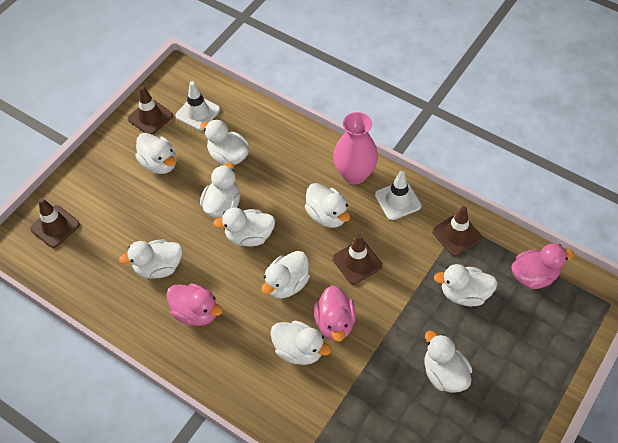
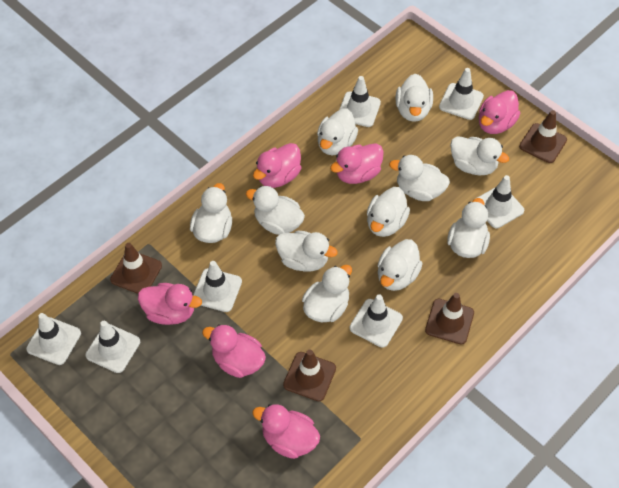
pink duck: 3 -> 6
pink vase: 1 -> 0
white duck: 10 -> 11
white traffic cone: 2 -> 7

